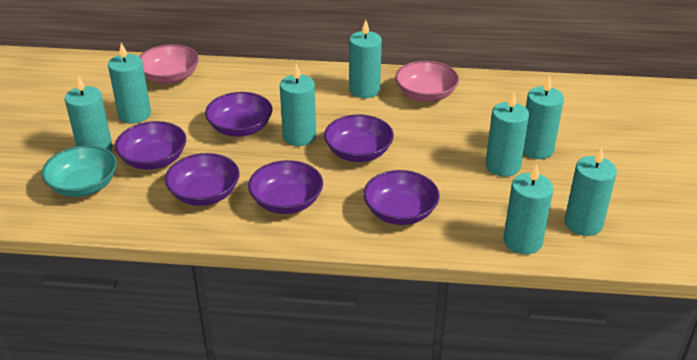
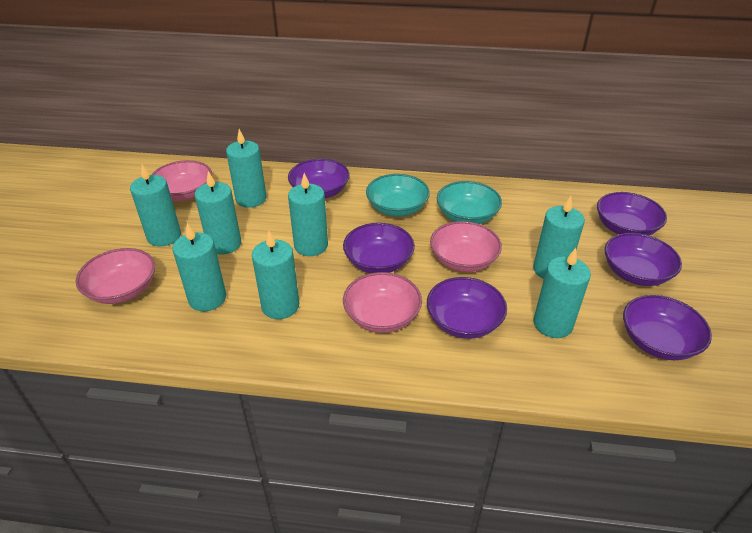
pink bowl: 2 -> 4
turquoise bowl: 1 -> 2

